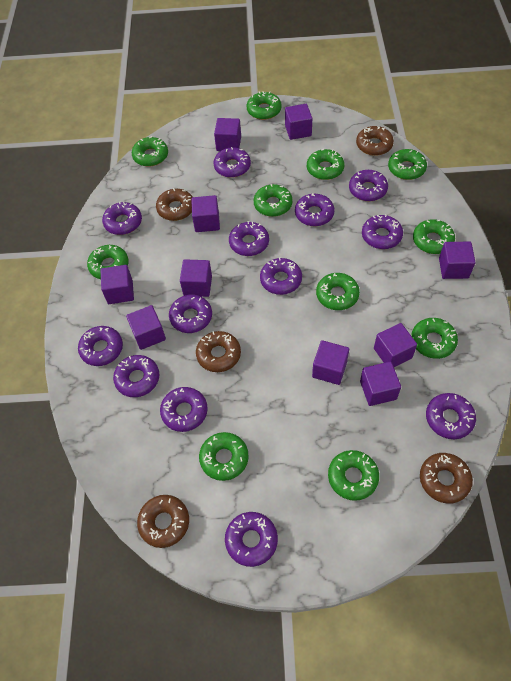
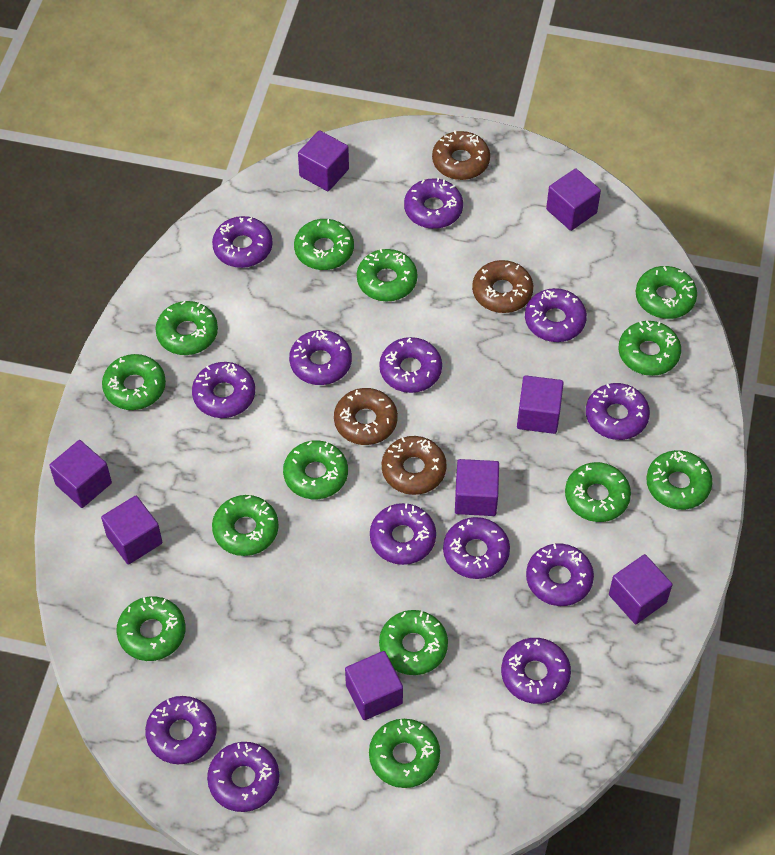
brown donut: 5 -> 4
green donut: 11 -> 13
purple cube: 10 -> 8

